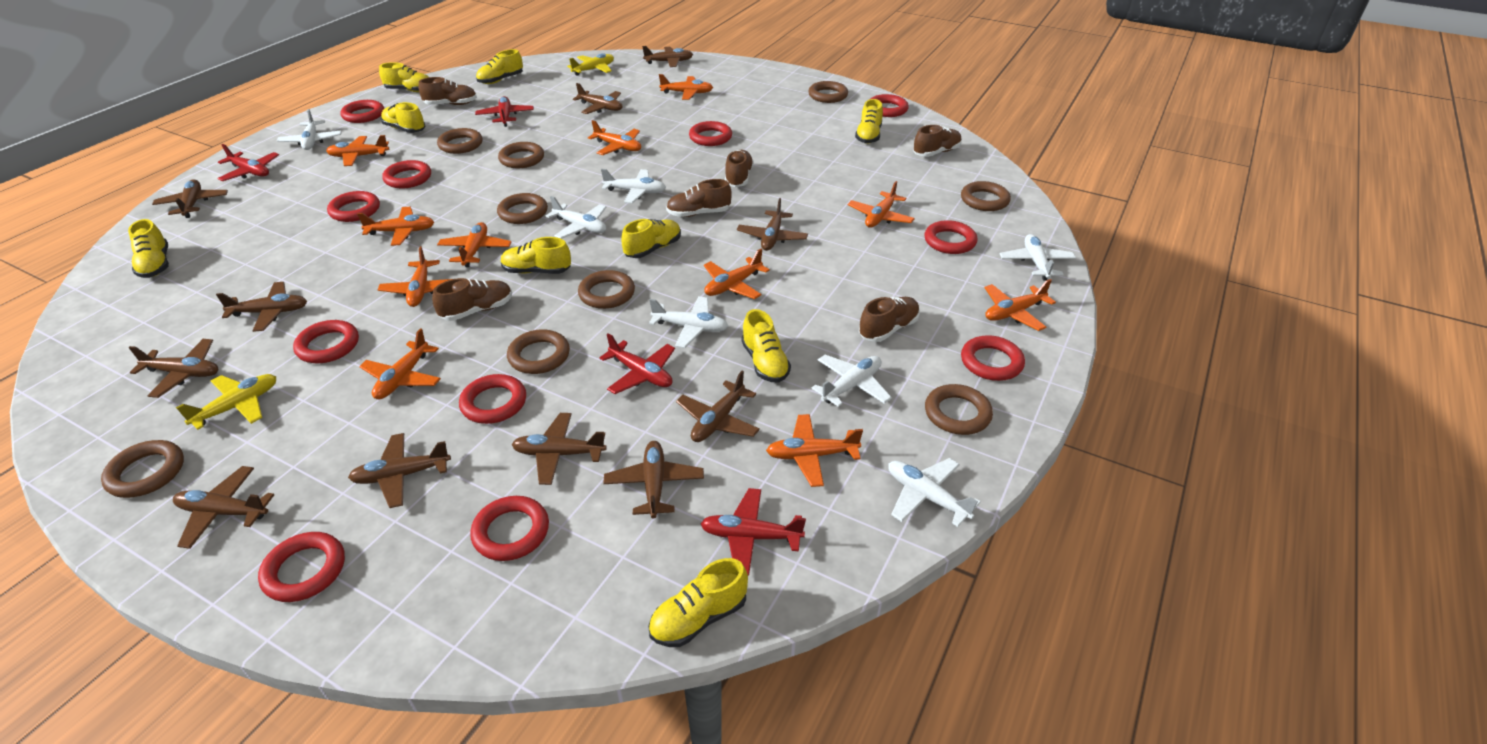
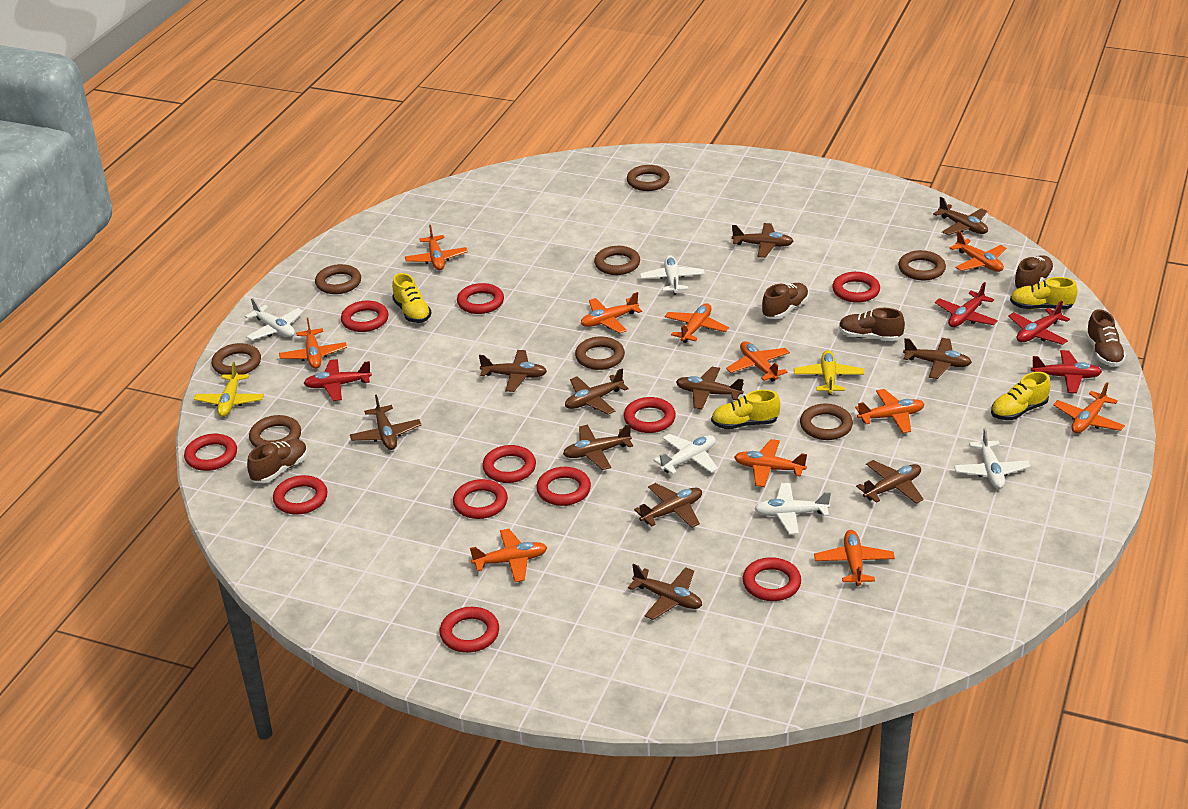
brown ring: 9 -> 8
brown shoe: 6 -> 5
white plane: 7 -> 5
yellow shoe: 9 -> 4

